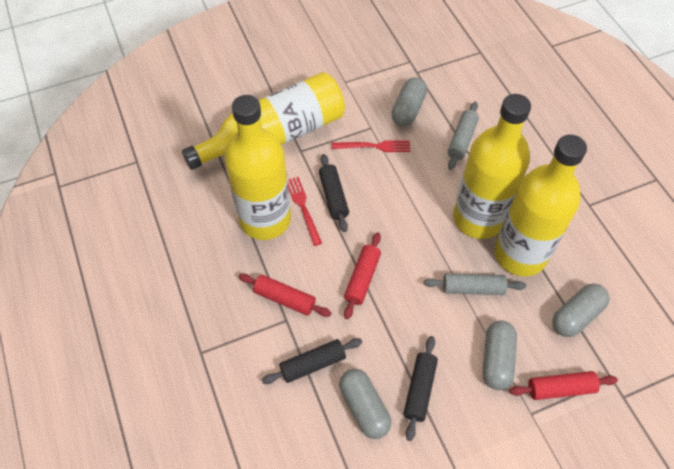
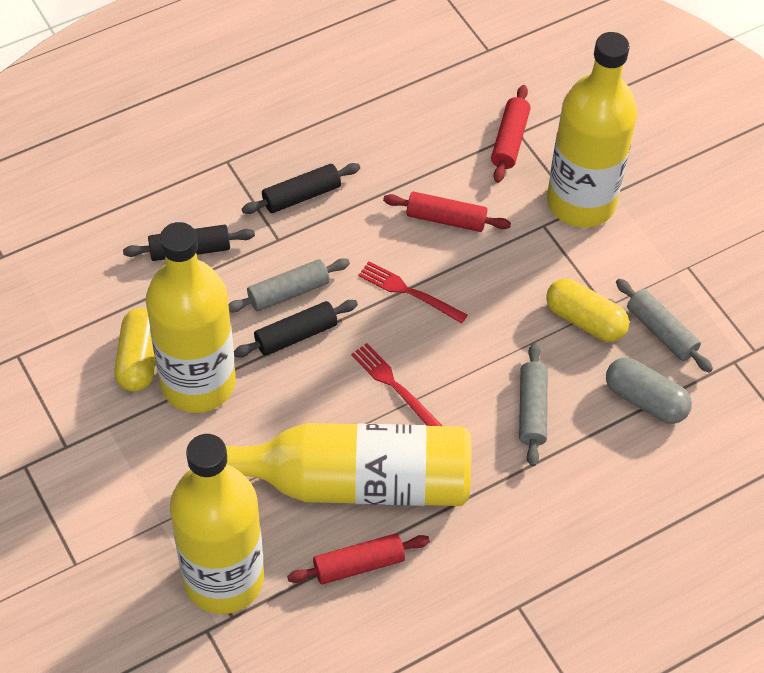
grey capsule: 4 -> 1
grey rolling pin: 2 -> 3
yellow capsule: 0 -> 2

